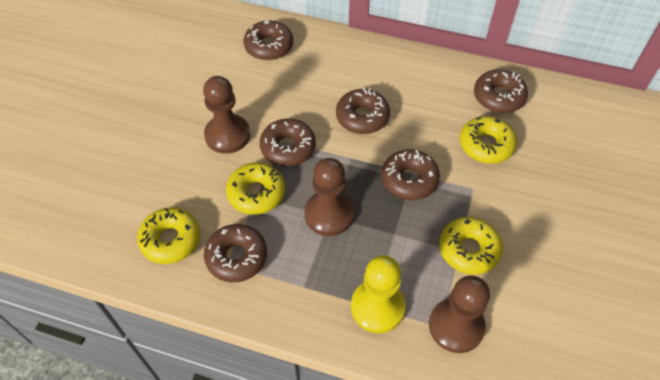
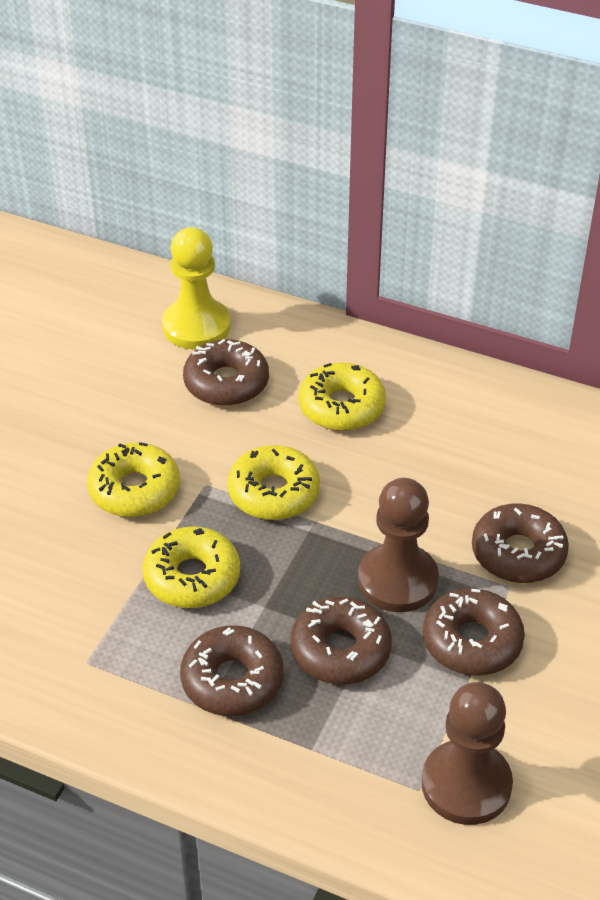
brown donut: 6 -> 5
brown pawn: 3 -> 2

